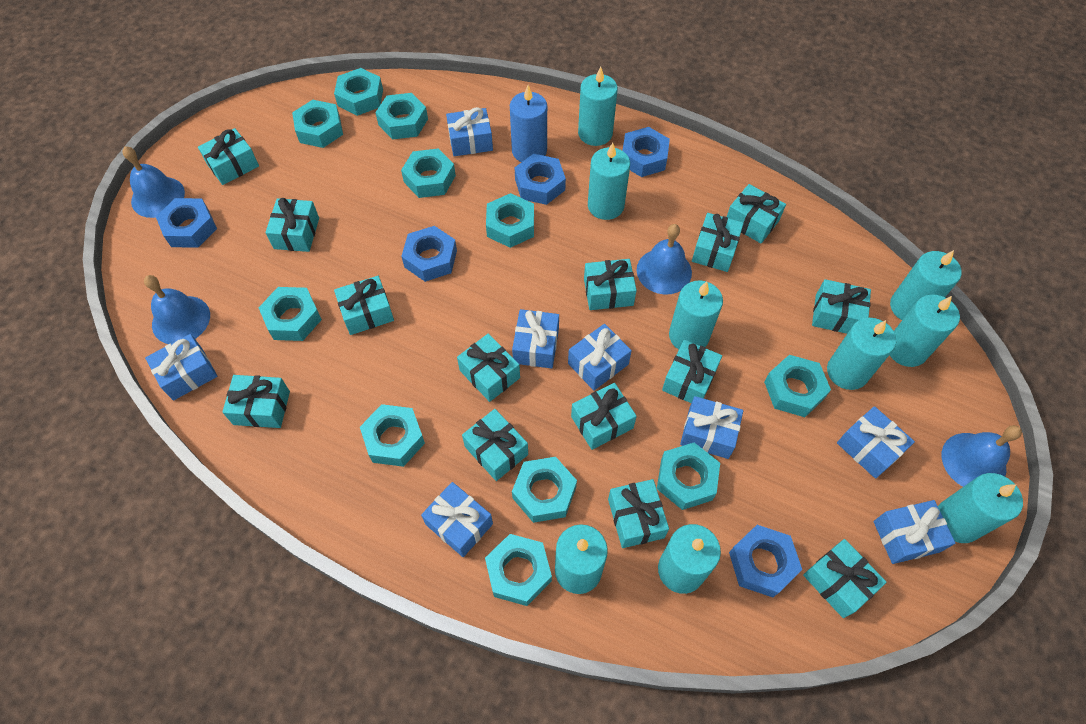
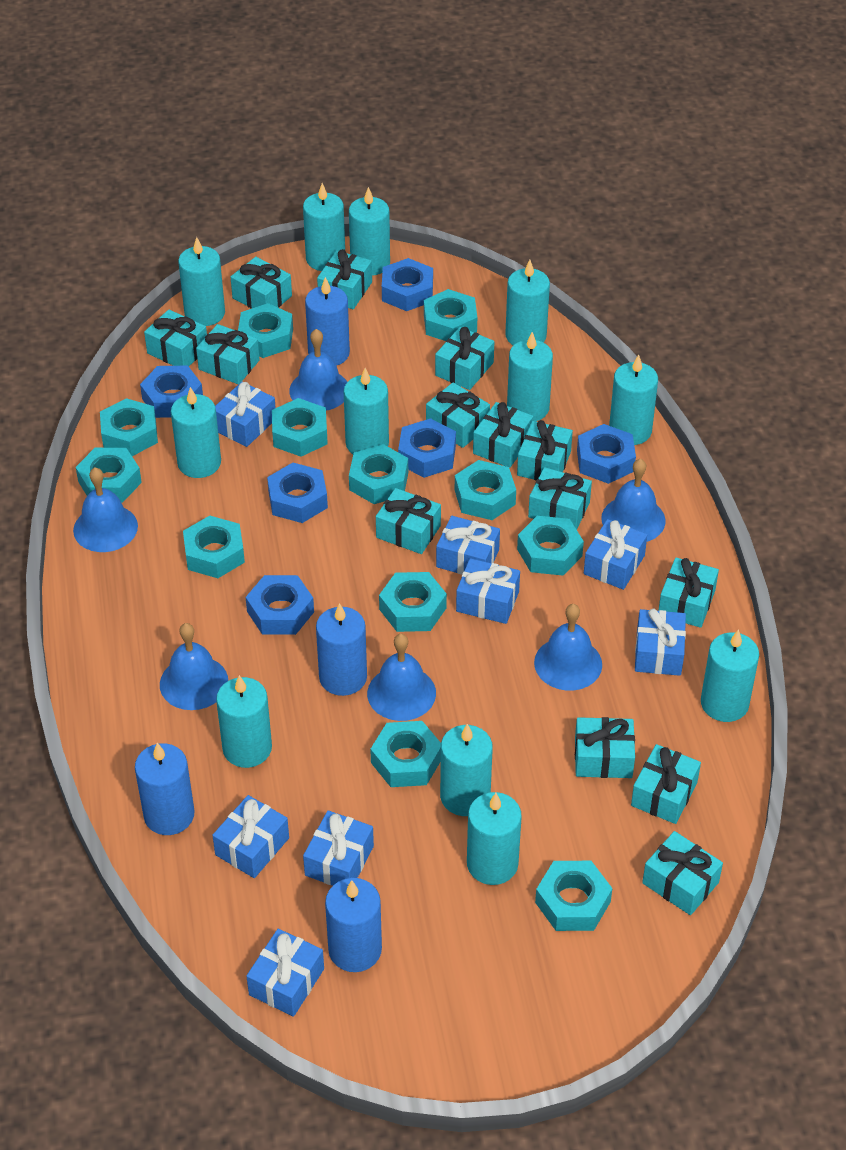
blue bell: 4 -> 6
blue candle: 1 -> 4
blue nut: 5 -> 6
turquoise candle: 9 -> 12
turquoise nut: 11 -> 12

